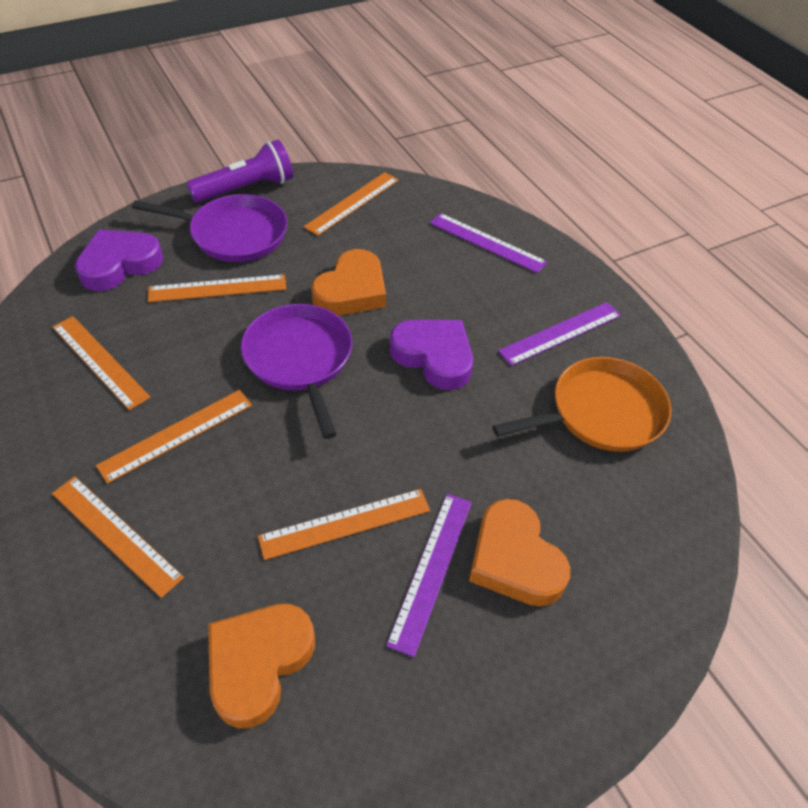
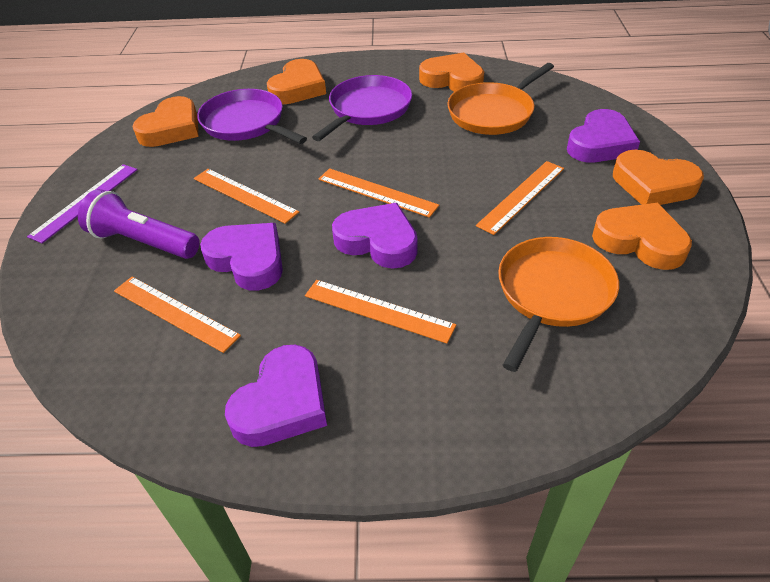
orange heart: 3 -> 5
orange pan: 1 -> 2
orange ruler: 6 -> 5
purple heart: 2 -> 4
purple ruler: 3 -> 1

